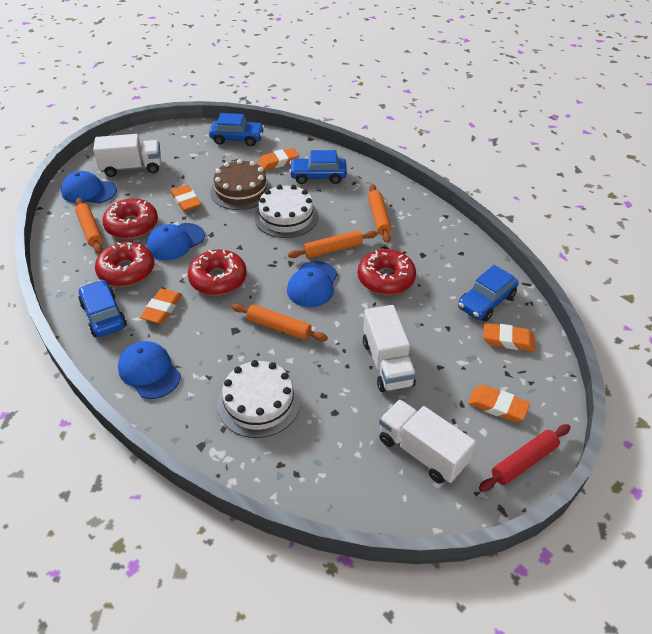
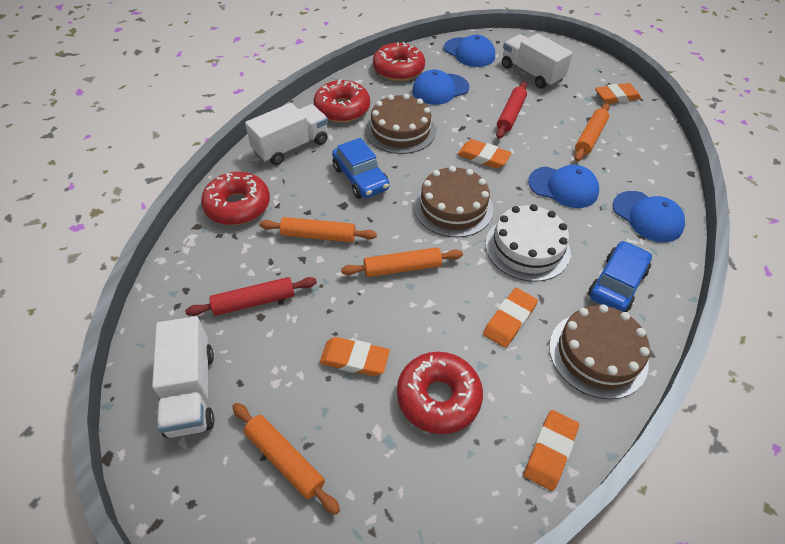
blue car: 4 -> 2
brown cake: 1 -> 3
red rolling pin: 1 -> 2
white cake: 2 -> 1

